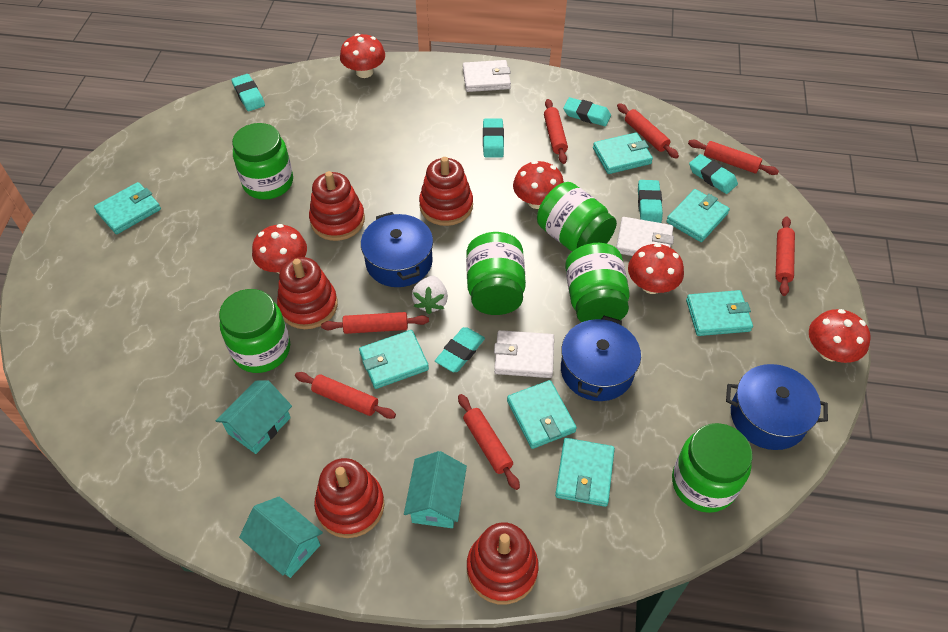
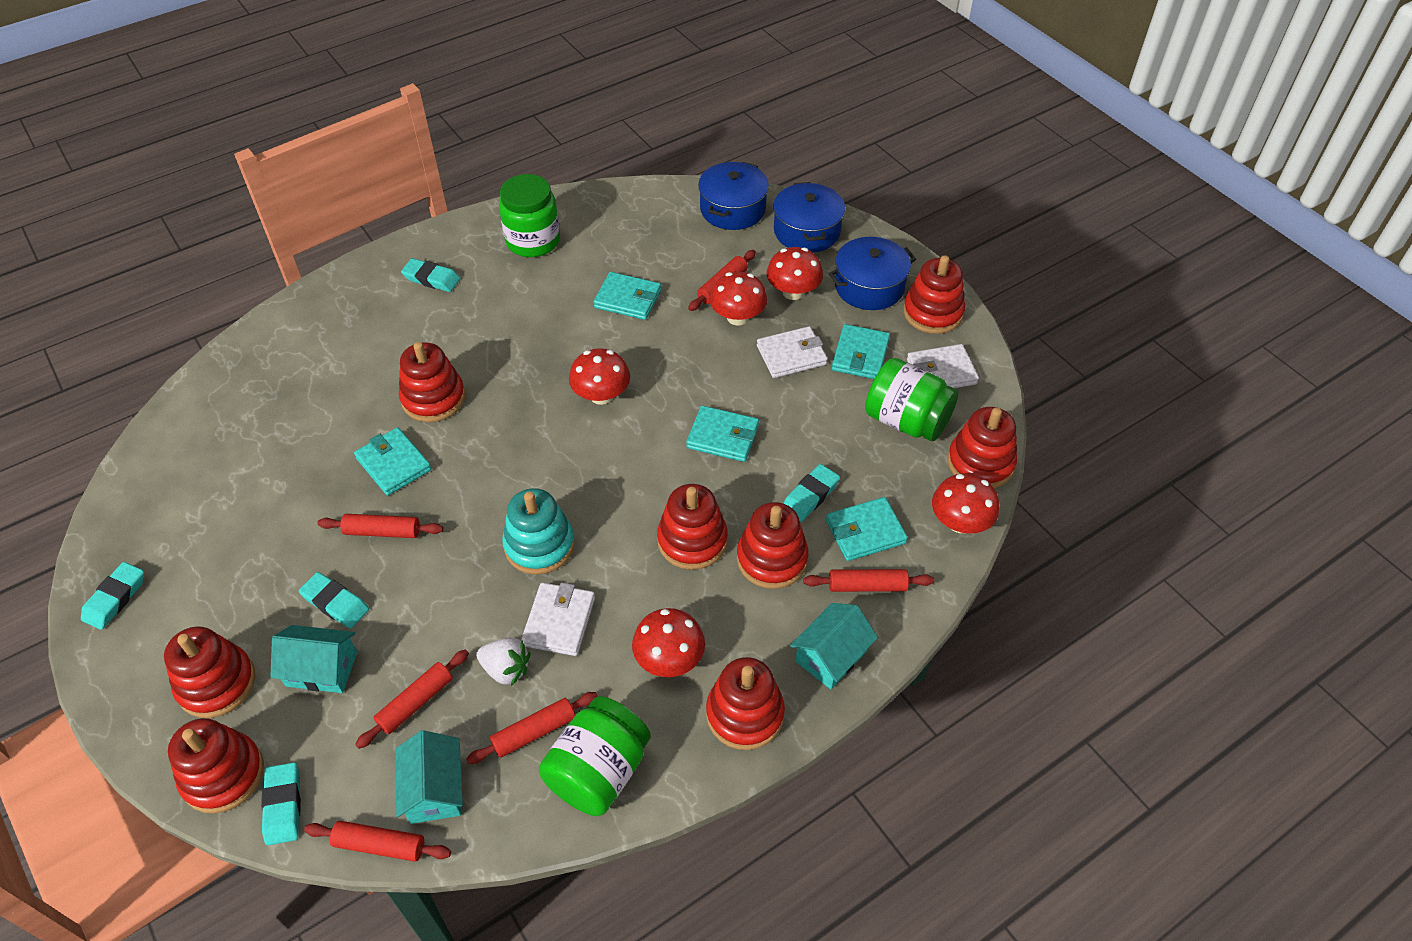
green jar: 6 -> 3
red rolling pin: 7 -> 6
red stacking toy: 5 -> 8
turquoise eraser: 6 -> 5
turquoise stacking toy: 0 -> 1
turquoise wallet: 7 -> 5

